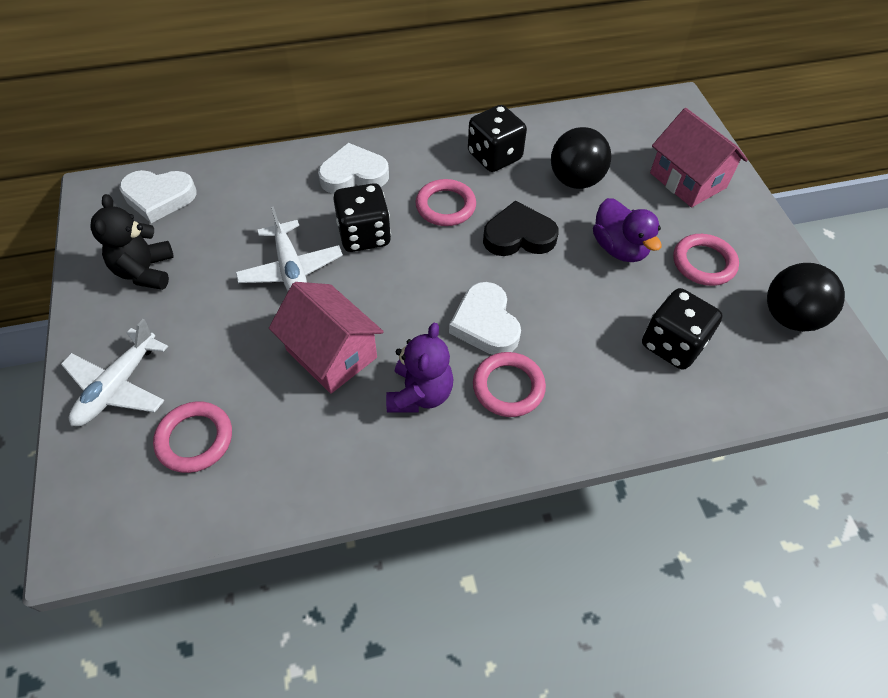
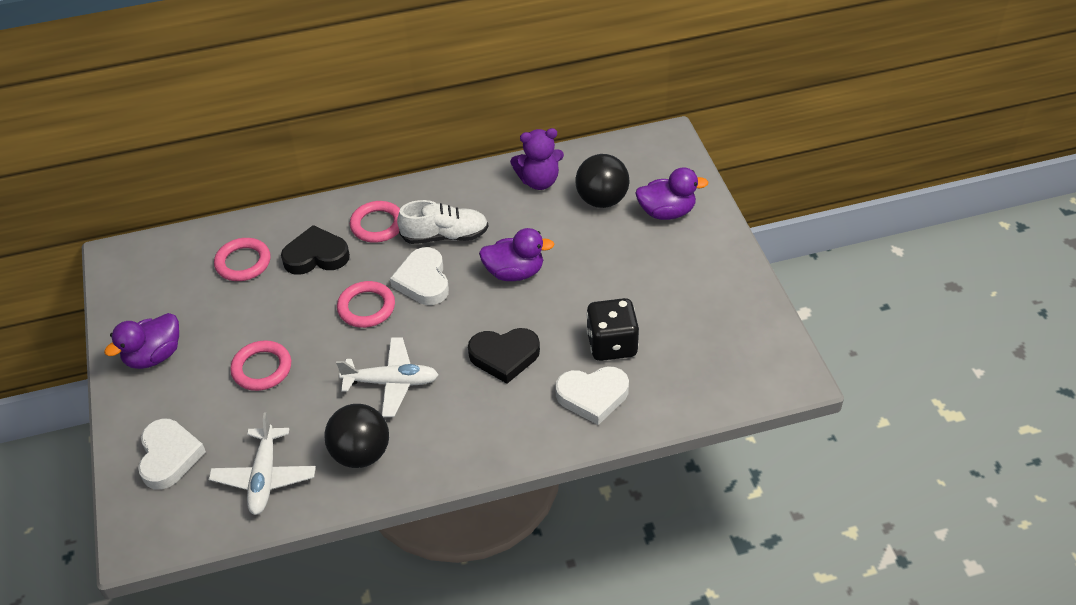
black dice: 3 -> 1
black heart: 1 -> 2
black teddy bear: 1 -> 0
pink house: 2 -> 0
purple duck: 1 -> 3
white shoe: 0 -> 1

